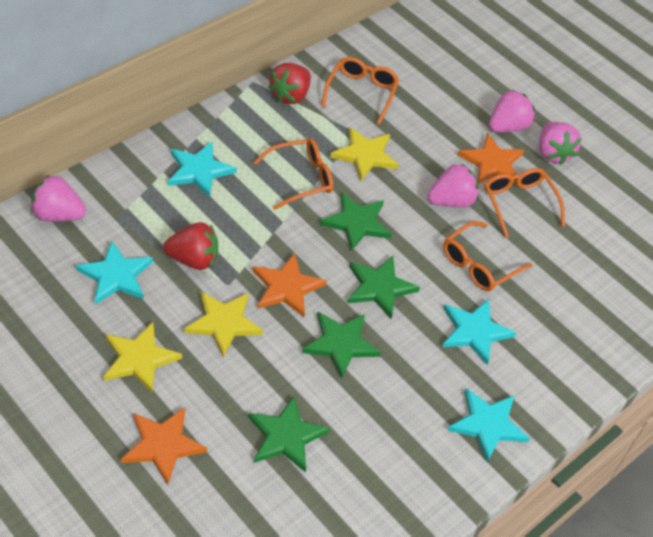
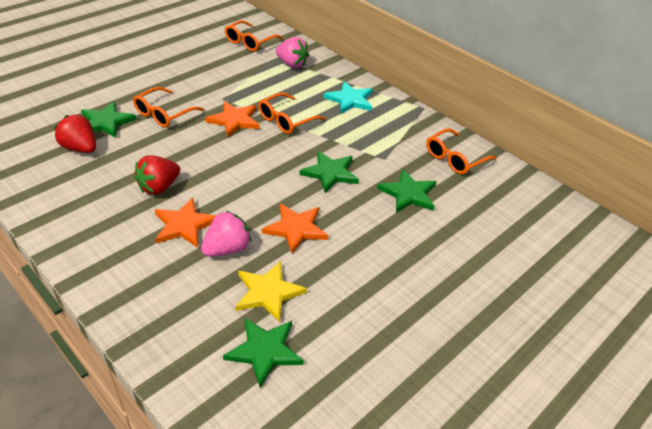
pink strawberry: 4 -> 2
turquoise star: 4 -> 1
yellow star: 3 -> 1

